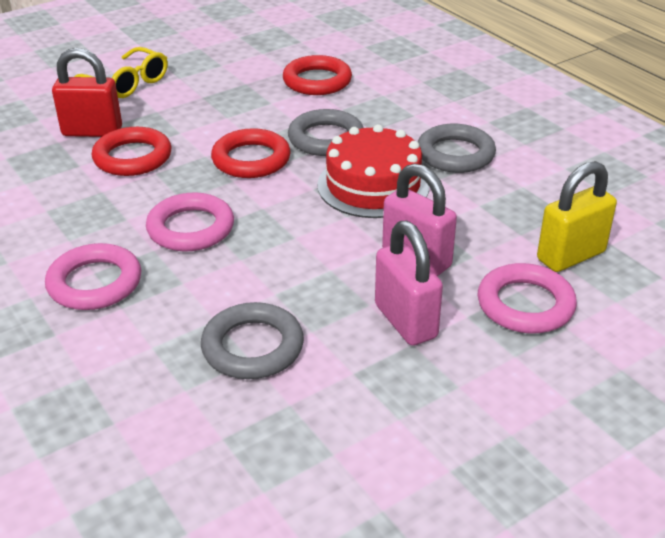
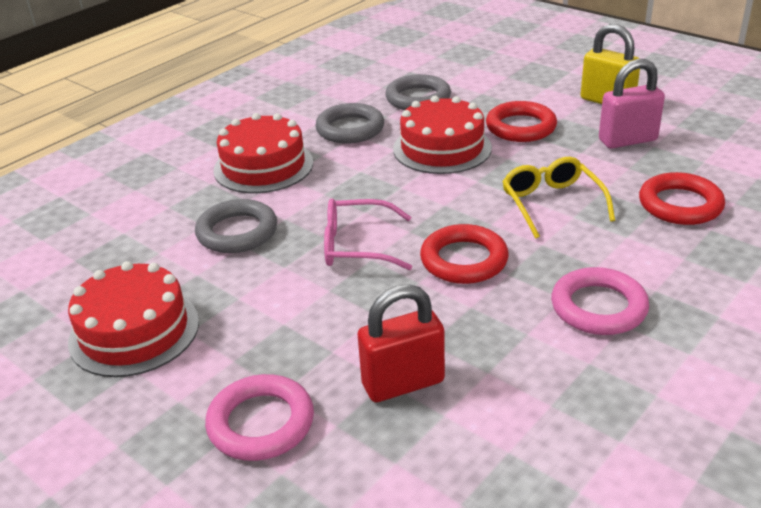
pink glasses: 0 -> 1
pink padlock: 2 -> 1
pink ring: 3 -> 2
red cake: 1 -> 3

